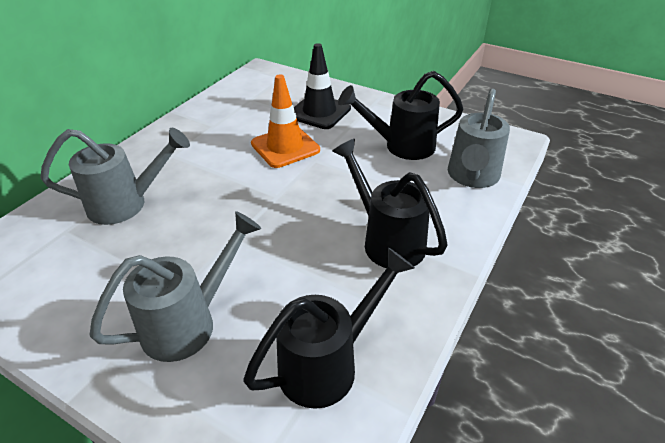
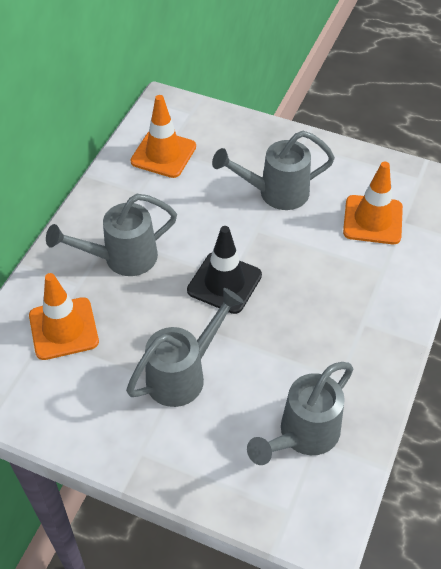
black watering can: 3 -> 0
grey watering can: 3 -> 4
orange traffic cone: 1 -> 3

